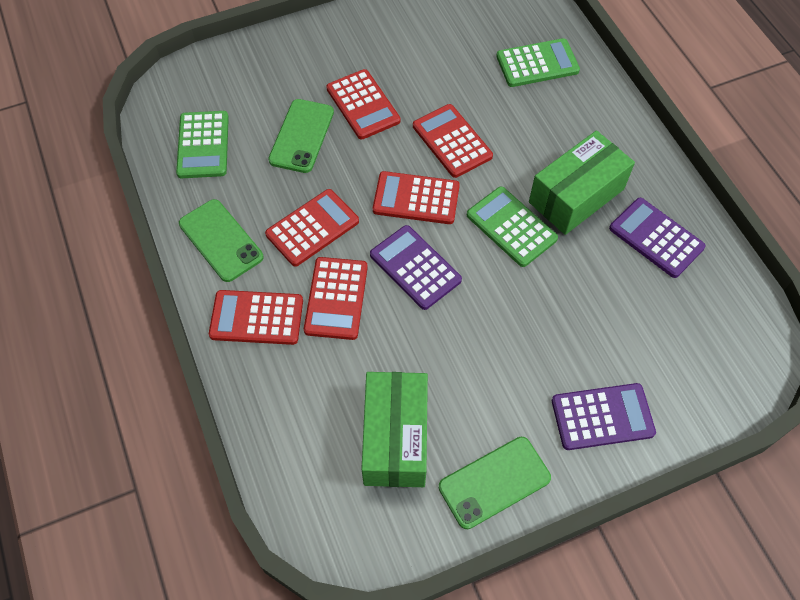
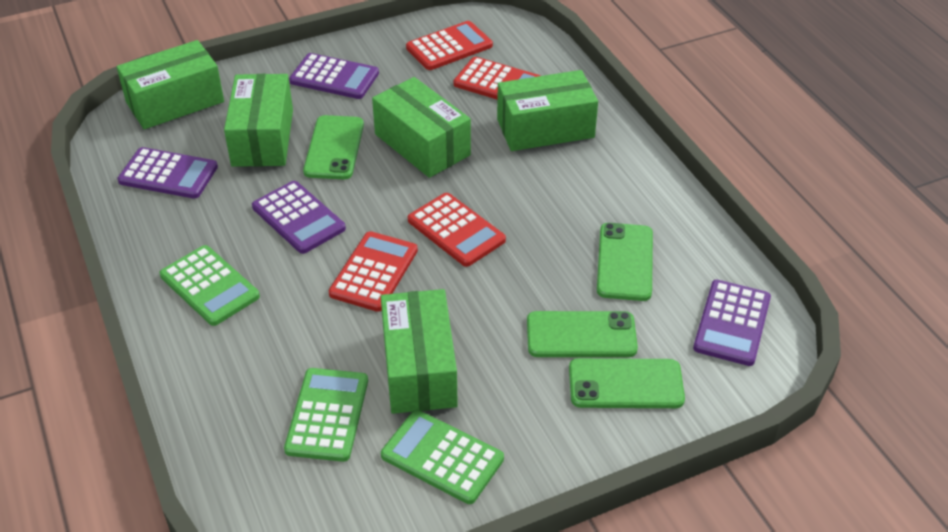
green box: 2 -> 5
green phone: 3 -> 4
purple calculator: 3 -> 4
red calculator: 6 -> 4

